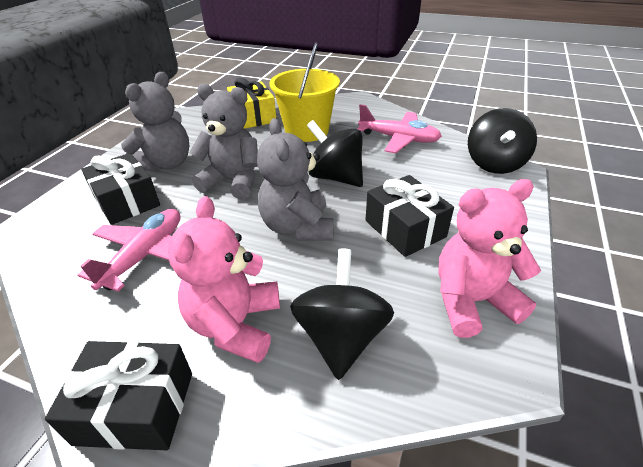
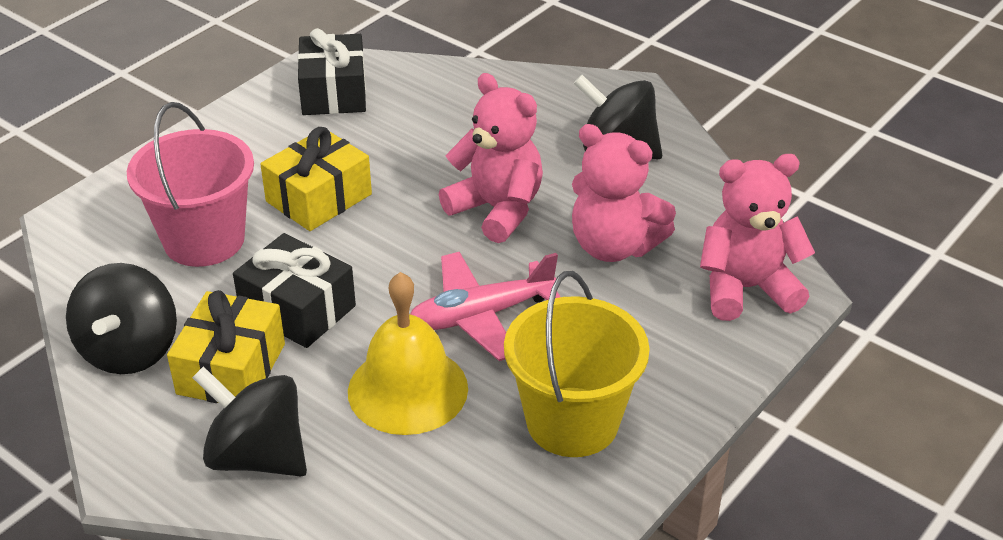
black gift: 3 -> 2
grey teddy bear: 3 -> 0
pink bucket: 0 -> 1
pink plane: 2 -> 1
pink teddy bear: 2 -> 3
yellow bell: 0 -> 1
yellow gift: 1 -> 2

